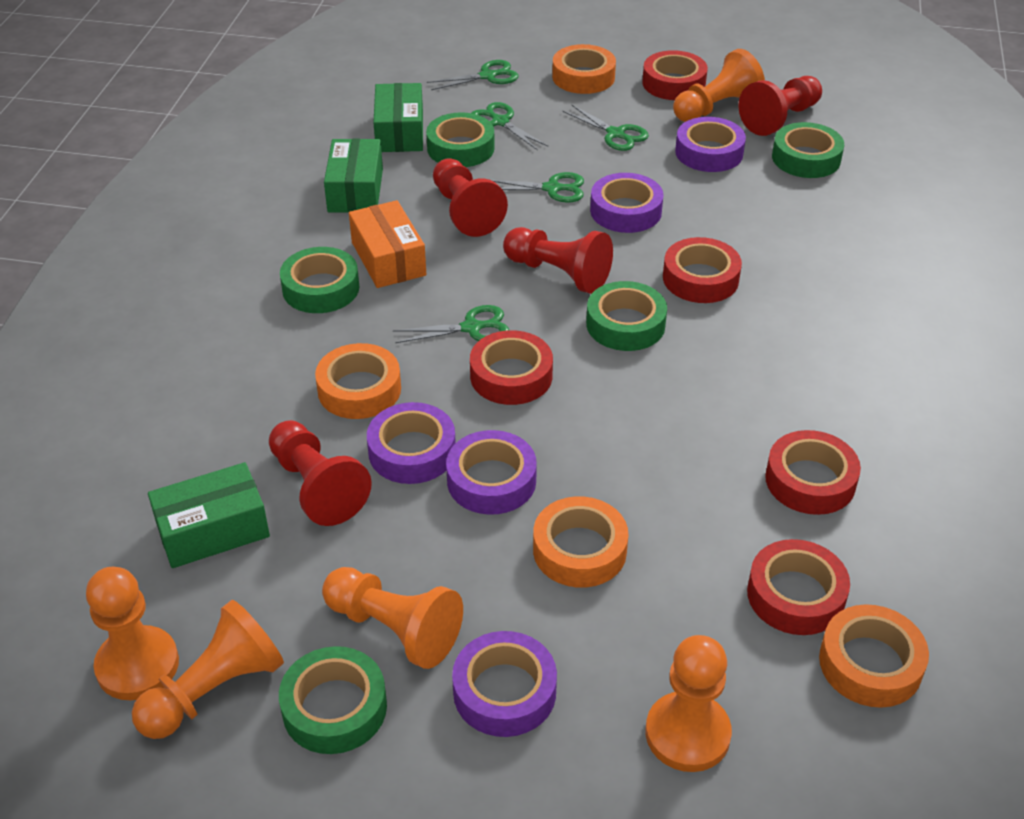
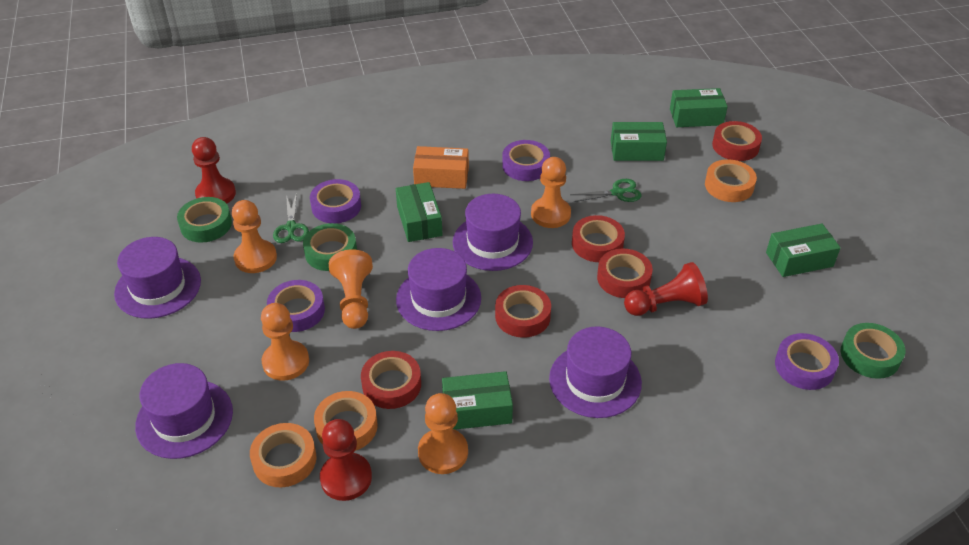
green box: 3 -> 5
green scissors: 5 -> 2
green tape: 5 -> 3
orange tape: 4 -> 3
purple hat: 0 -> 5
purple tape: 5 -> 4
red pawn: 4 -> 3

